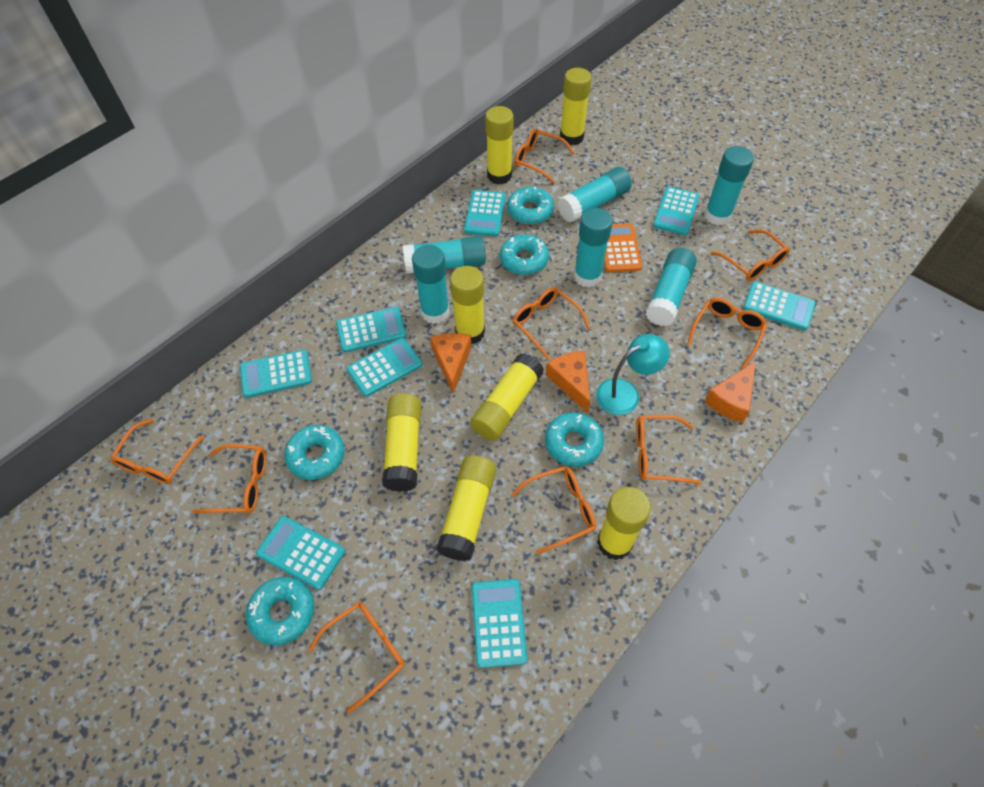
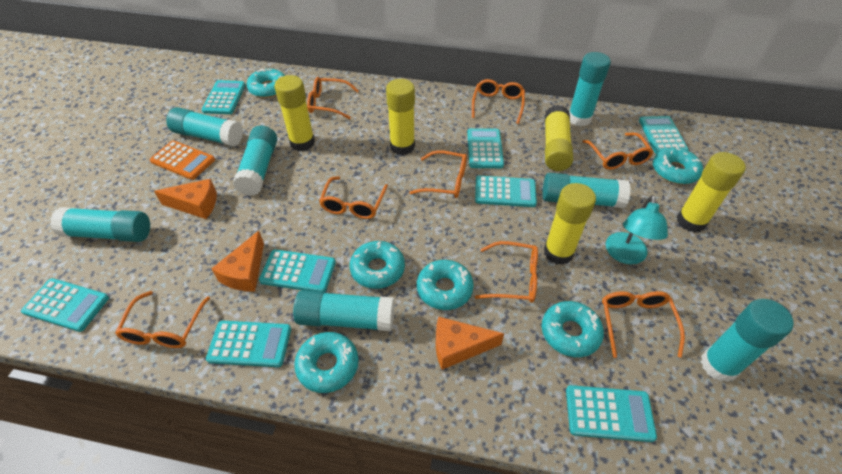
orange glasses: 9 -> 8
turquoise donut: 5 -> 6
turquoise glue stick: 6 -> 7
yellow glue stick: 7 -> 5

